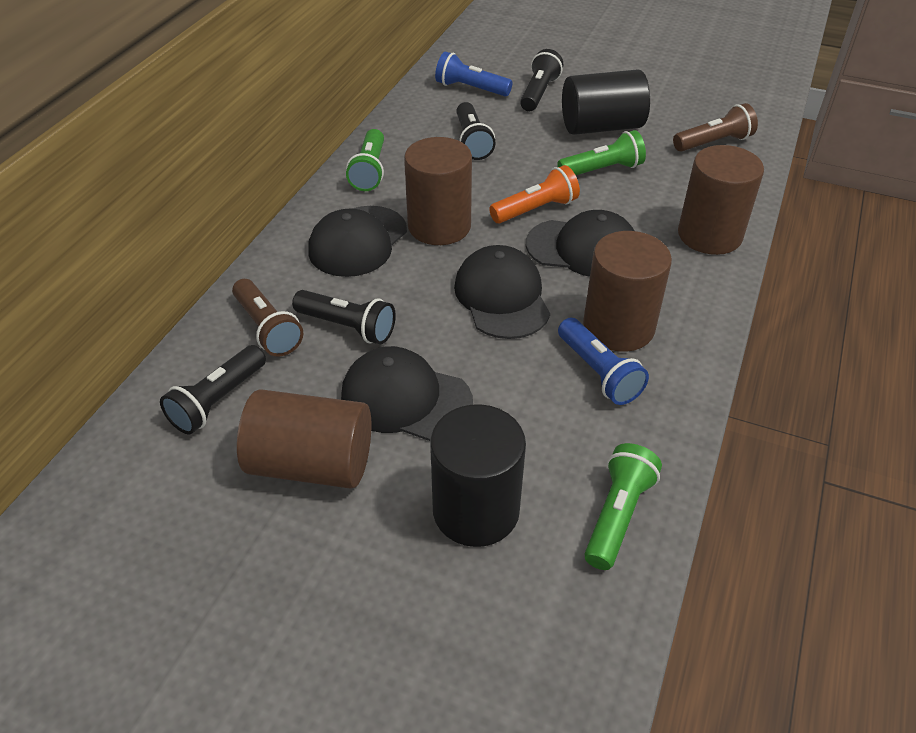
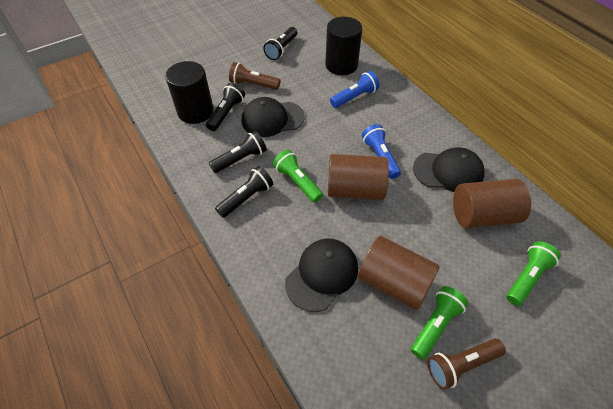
black cap: 4 -> 3
brown cylinder: 4 -> 3
orange flashlight: 1 -> 0

